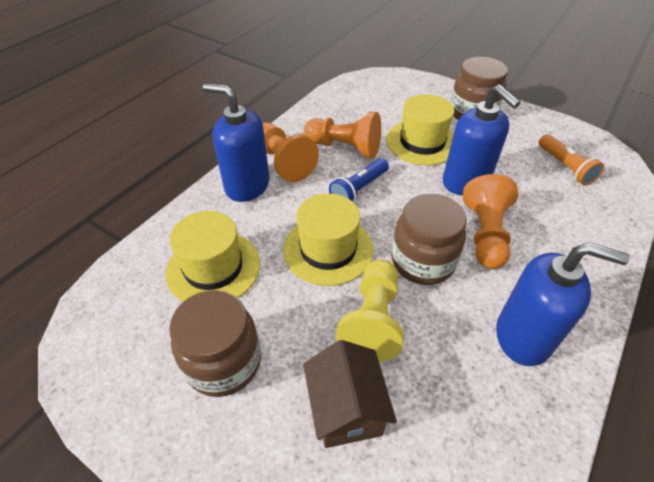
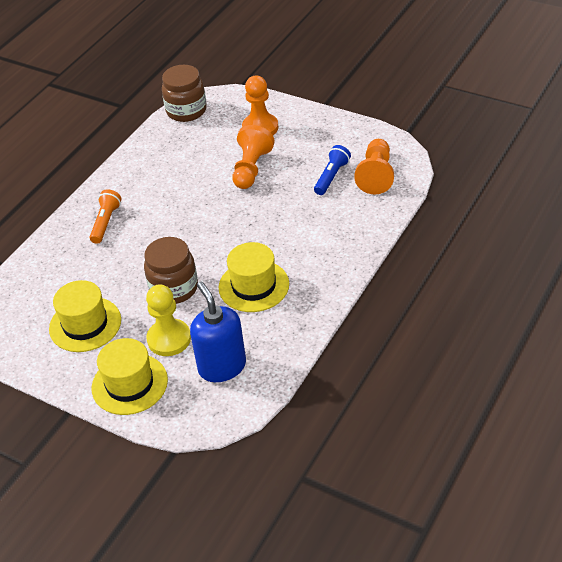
blue soap dispenser: 3 -> 1
brown house: 1 -> 0
brown jar: 3 -> 2

